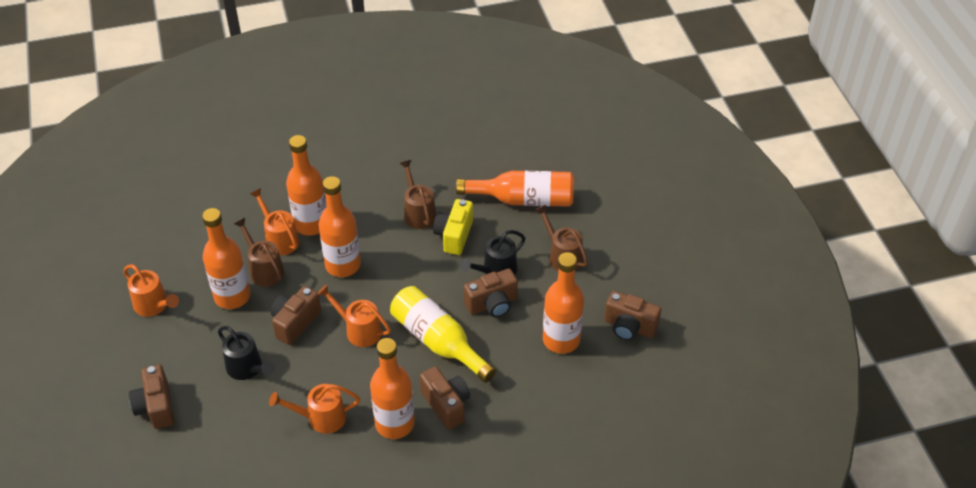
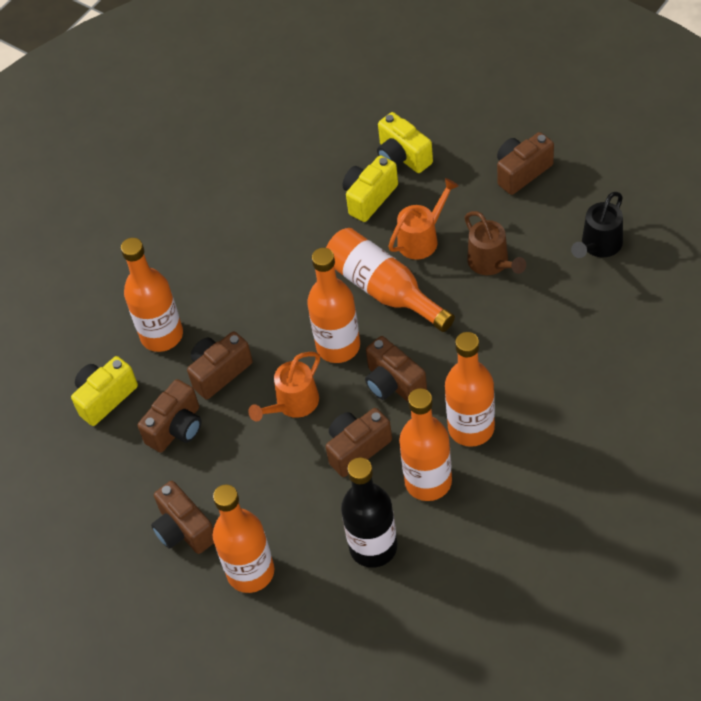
black bottle: 0 -> 1
black watering can: 2 -> 1
brown camera: 5 -> 6
brown watering can: 3 -> 1
orange watering can: 4 -> 2
yellow bottle: 1 -> 0
yellow camera: 1 -> 3

